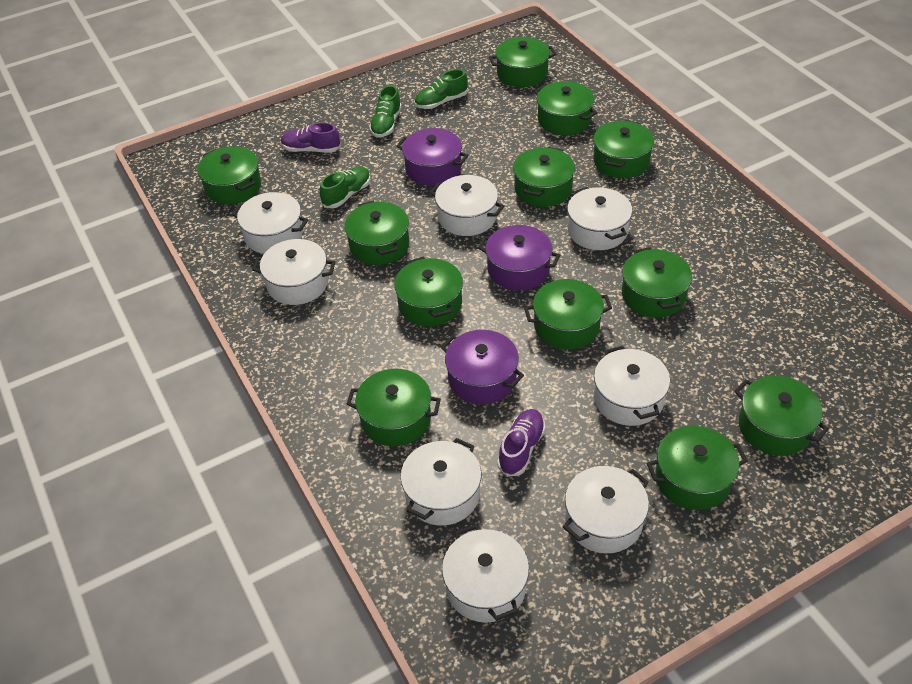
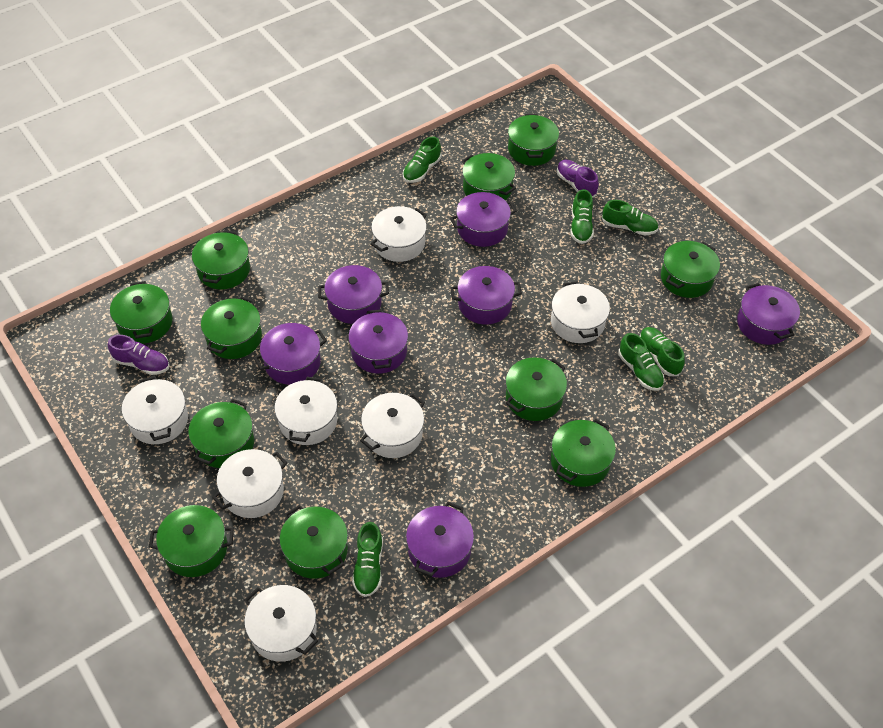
green pot: 12 -> 11
green shoe: 3 -> 6
purple pot: 3 -> 7
white pot: 8 -> 7

